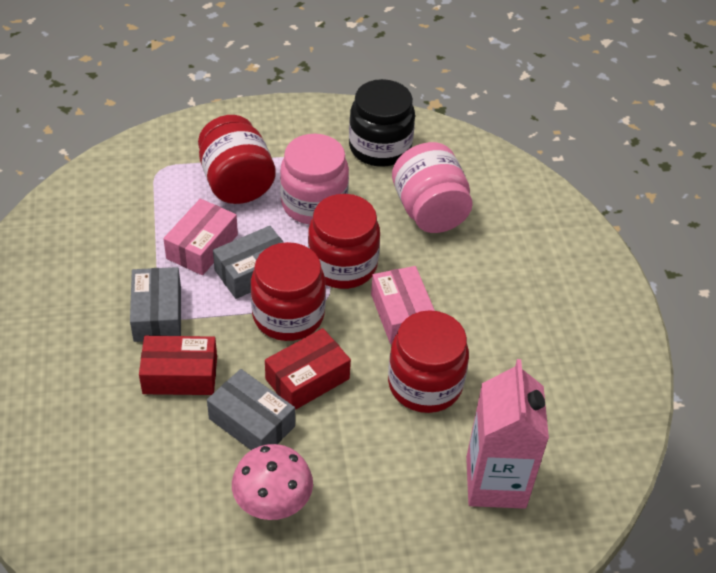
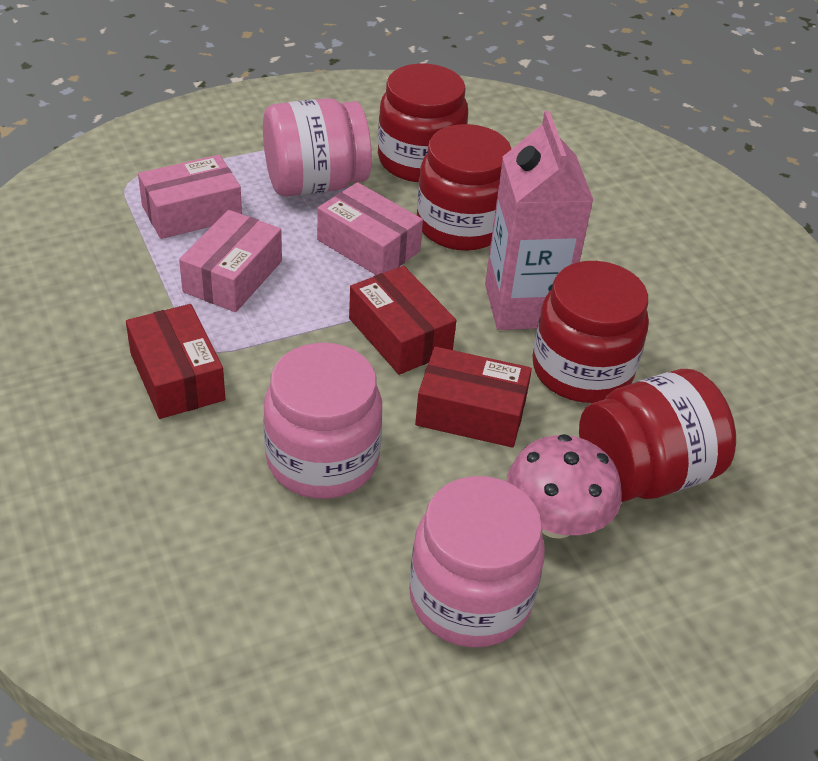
black jar: 1 -> 0
grey box: 3 -> 0
pink box: 2 -> 3
pink jar: 2 -> 3
red box: 2 -> 3

